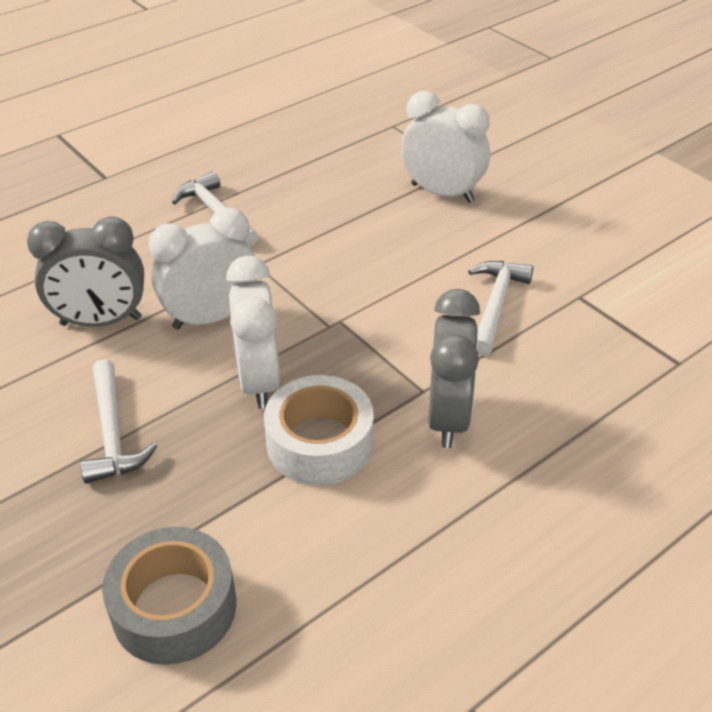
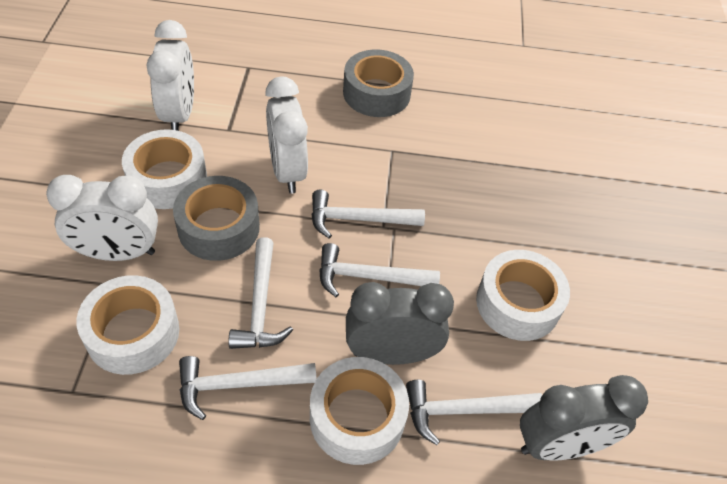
grey tape: 1 -> 2
white hammer: 3 -> 5
white tape: 1 -> 4

